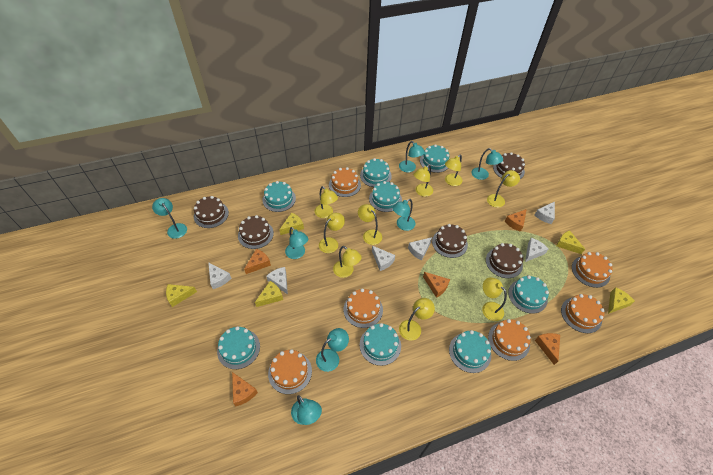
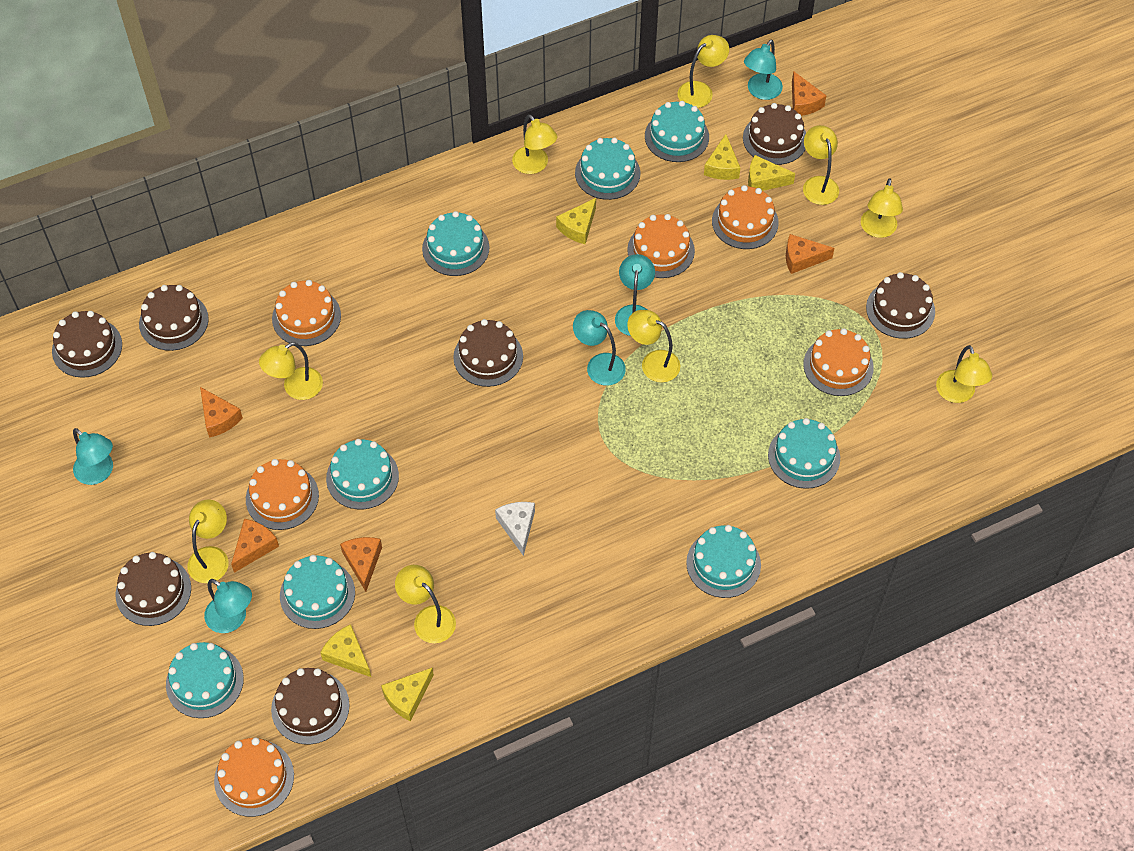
brown cake: 5 -> 7
turquoise lamp: 7 -> 5
white cheese: 6 -> 1

